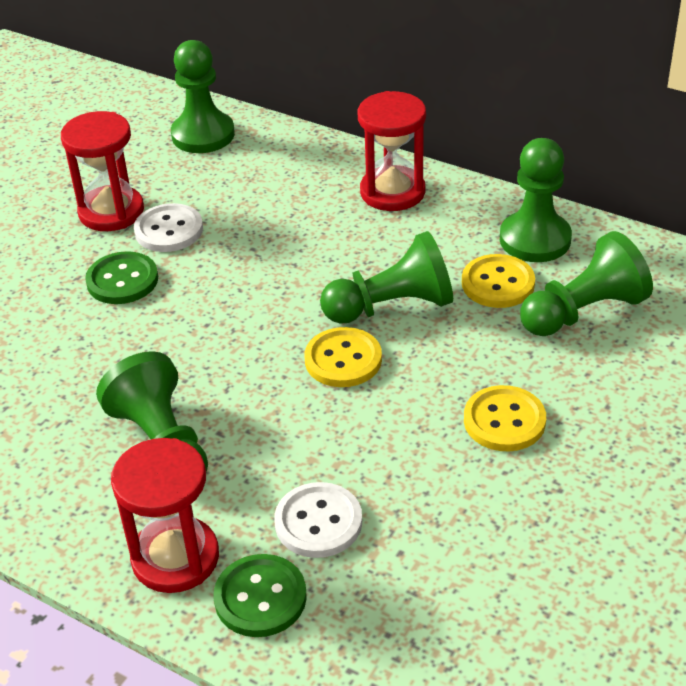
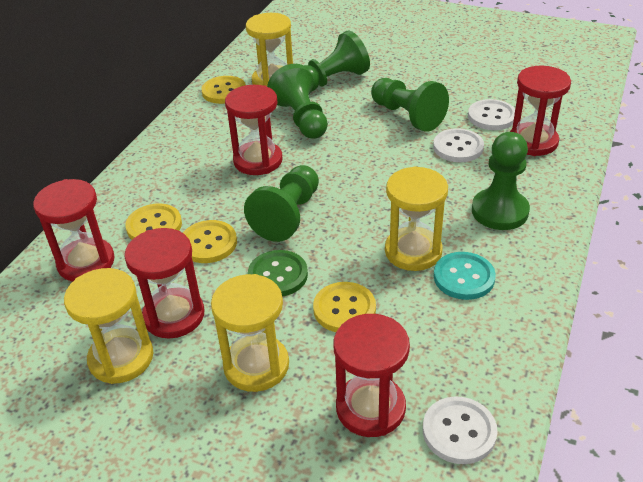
green button: 2 -> 1
red hourglass: 3 -> 5
turquoise button: 0 -> 1
white button: 2 -> 3
yellow button: 3 -> 4
yellow hourglass: 0 -> 4

